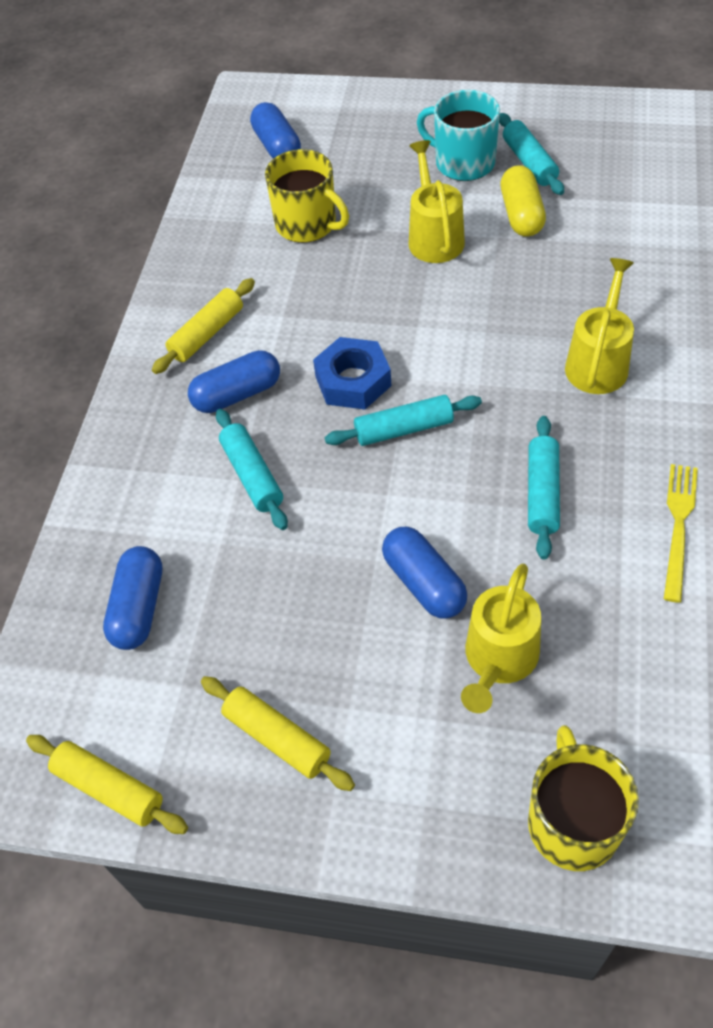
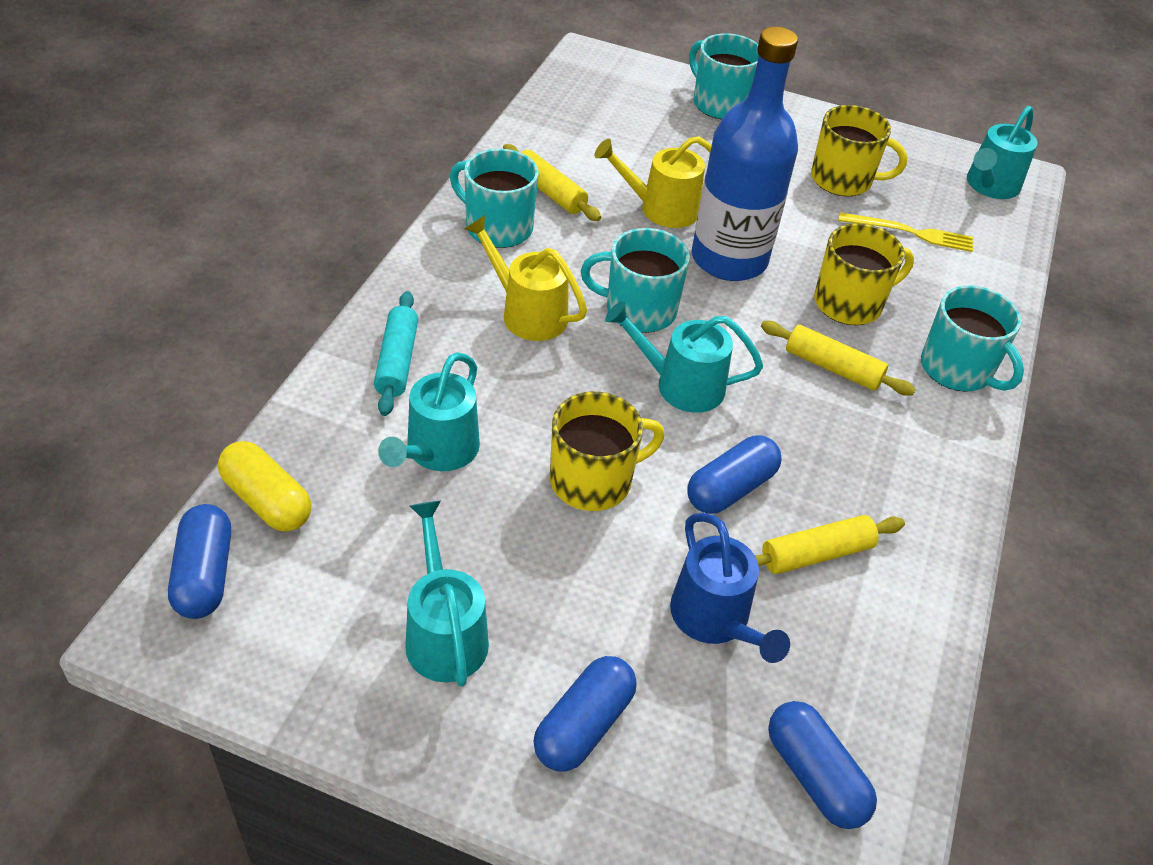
blue bottle: 0 -> 1
blue nut: 1 -> 0
blue watering can: 0 -> 1
turquoise mug: 1 -> 4
turquoise rolling pin: 4 -> 1
turquoise watering can: 0 -> 4
yellow mug: 2 -> 3
yellow watering can: 3 -> 2

